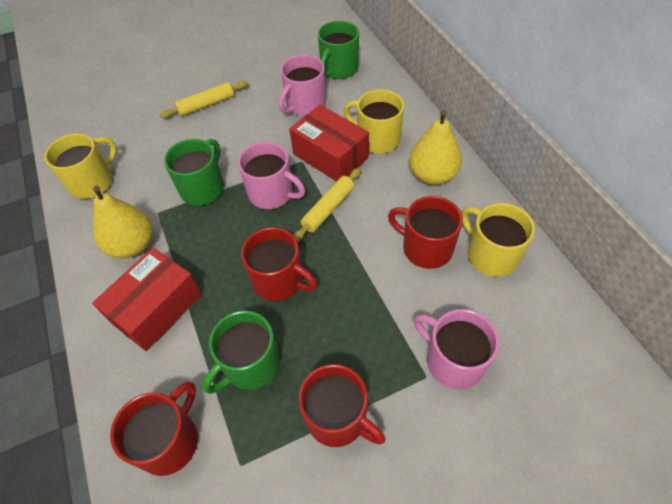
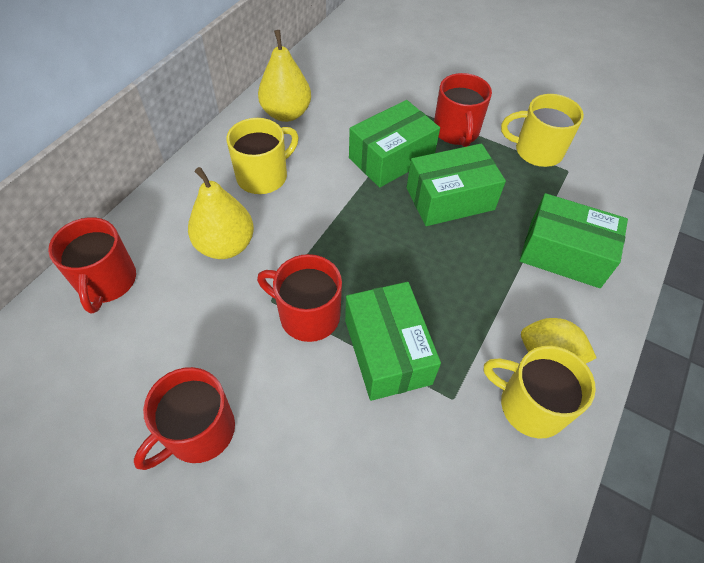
green box: 0 -> 4
green mug: 3 -> 0
pink mug: 3 -> 0
red box: 2 -> 0
yellow lemon: 0 -> 1
yellow rolling pin: 2 -> 0

